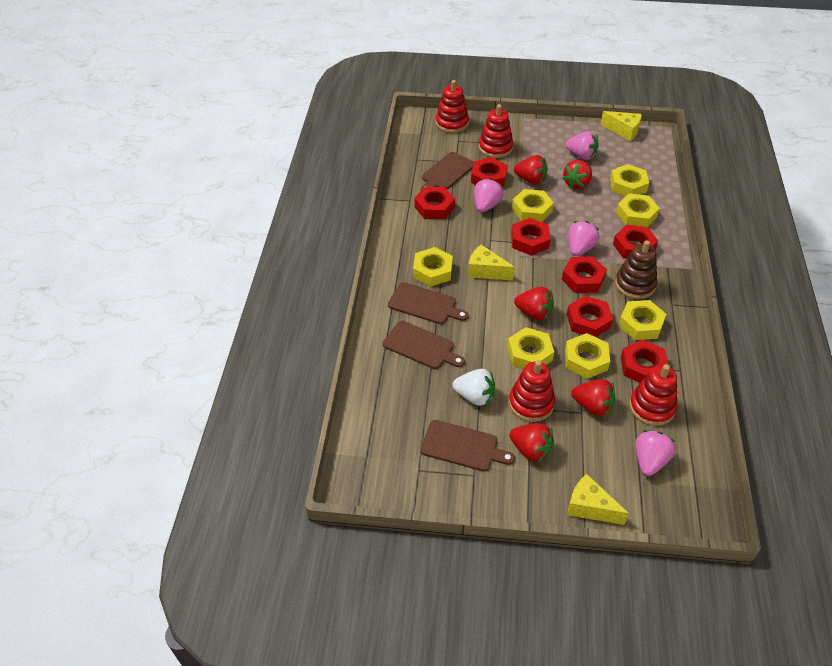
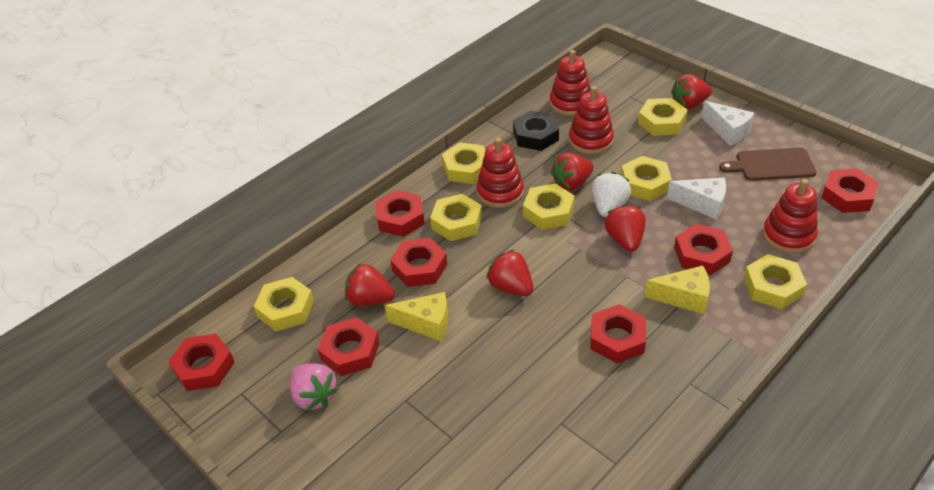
black nut: 0 -> 1
brown cutting board: 4 -> 1
brown stacking toy: 1 -> 0
pink strawberry: 4 -> 1
white cheese: 0 -> 2
yellow cheese: 3 -> 2

